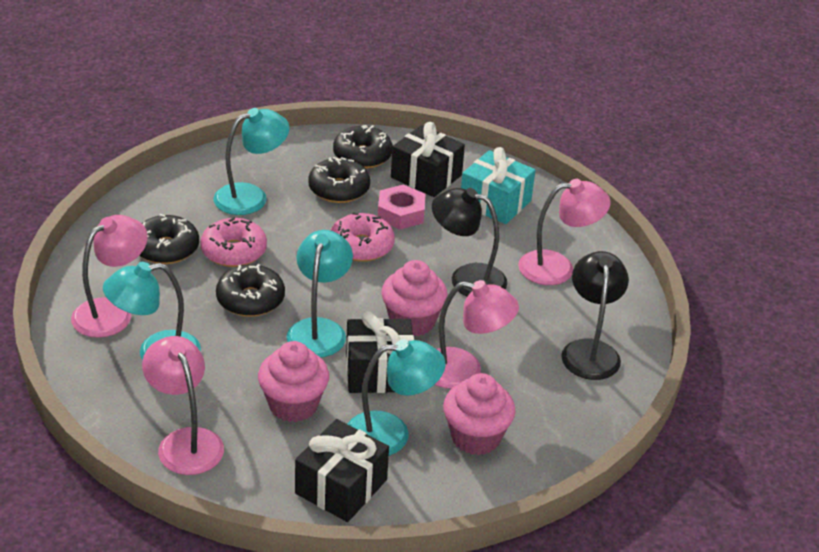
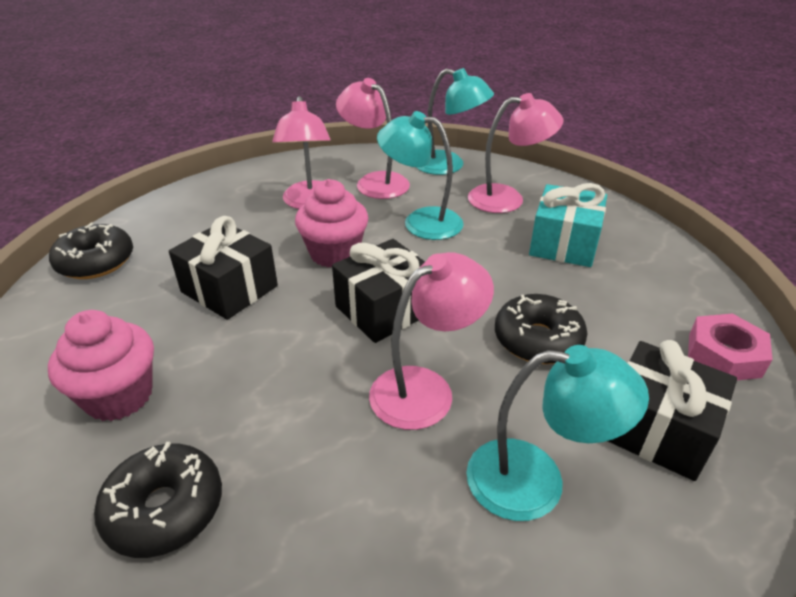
black donut: 4 -> 3
black lamp: 2 -> 0
pink cupcake: 3 -> 2
pink donut: 2 -> 0
turquoise lamp: 4 -> 3

